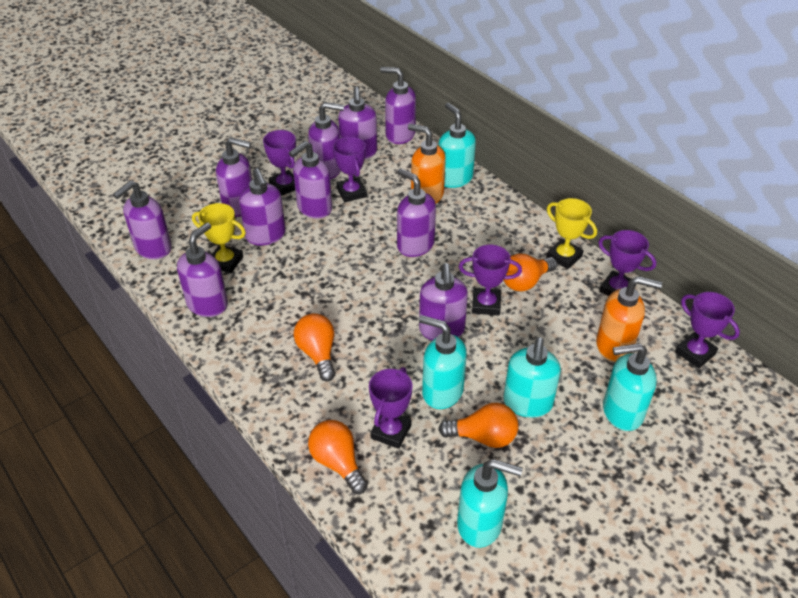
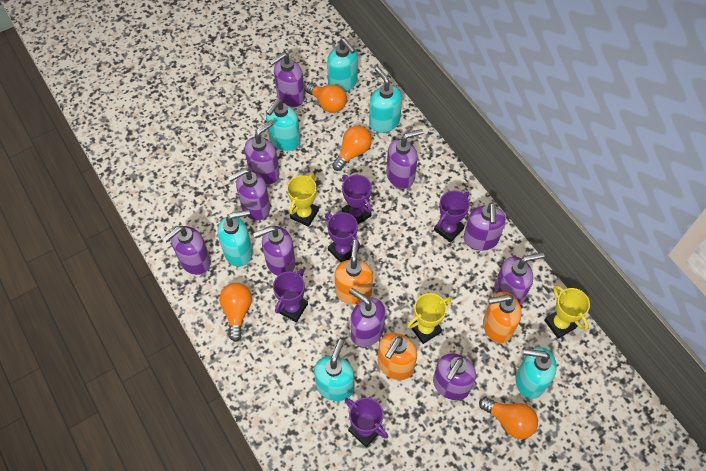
orange soap dispenser: 2 -> 3
purple trophy: 6 -> 5
turquoise soap dispenser: 5 -> 6
yellow trophy: 2 -> 3

